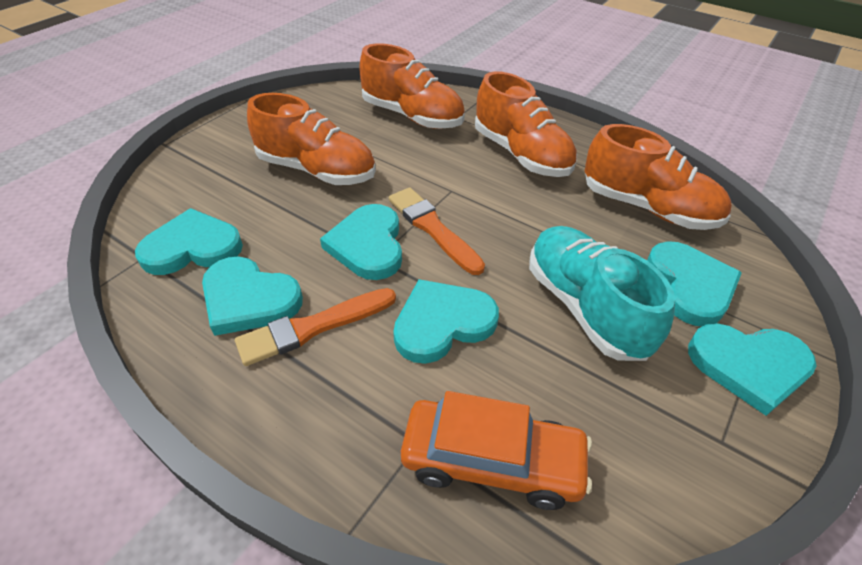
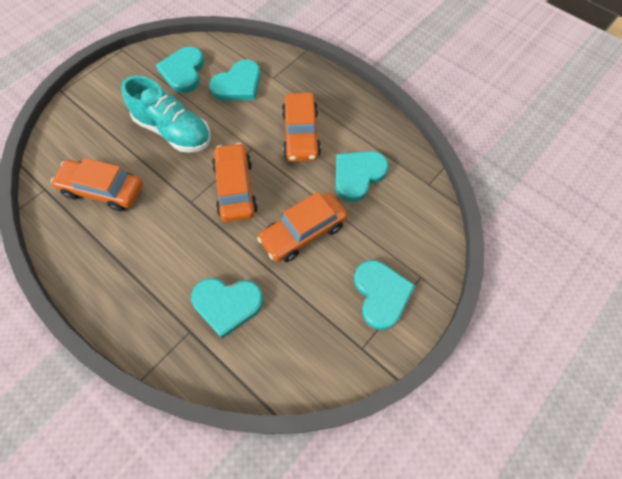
orange brush: 2 -> 0
orange car: 1 -> 4
orange shoe: 4 -> 0
turquoise heart: 6 -> 5

